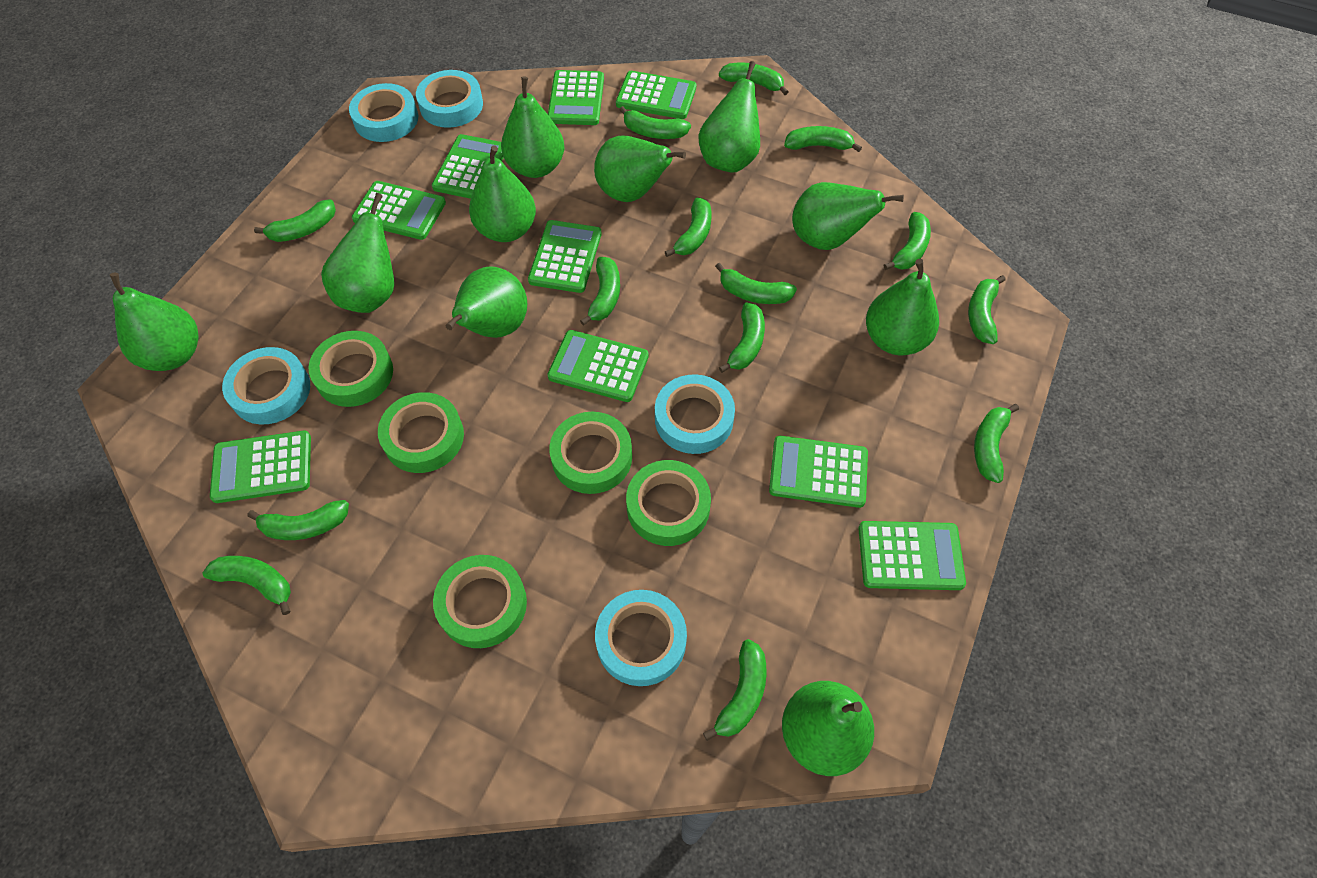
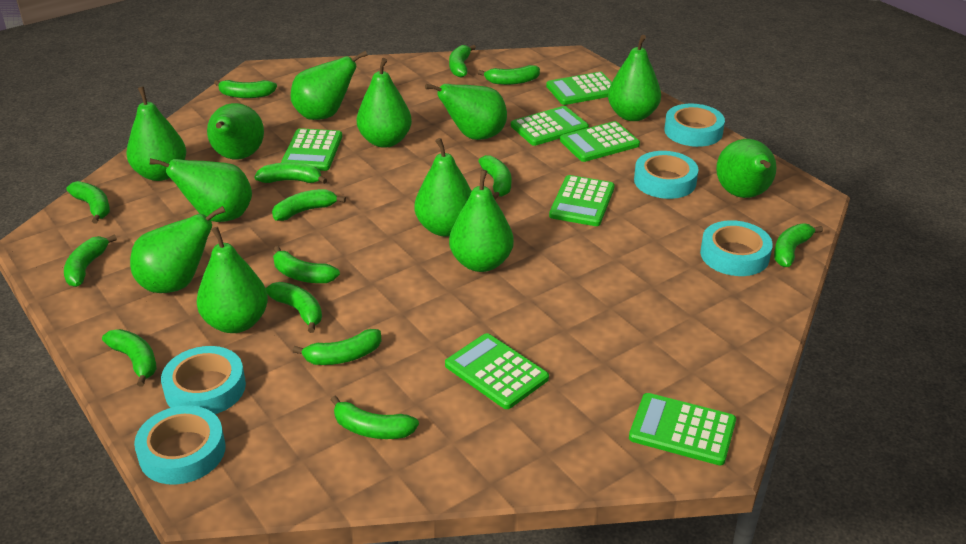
green calculator: 9 -> 7
green pear: 10 -> 12
green tape: 5 -> 0

